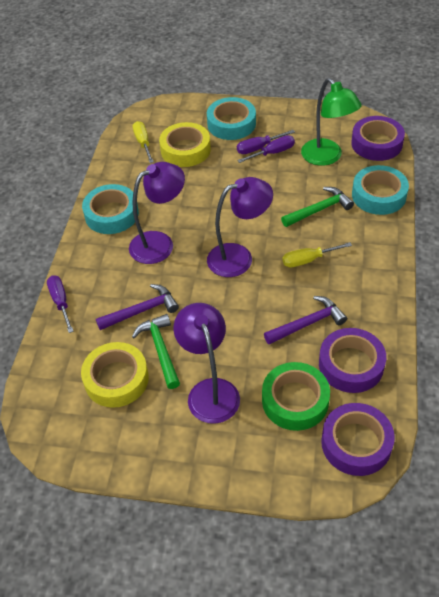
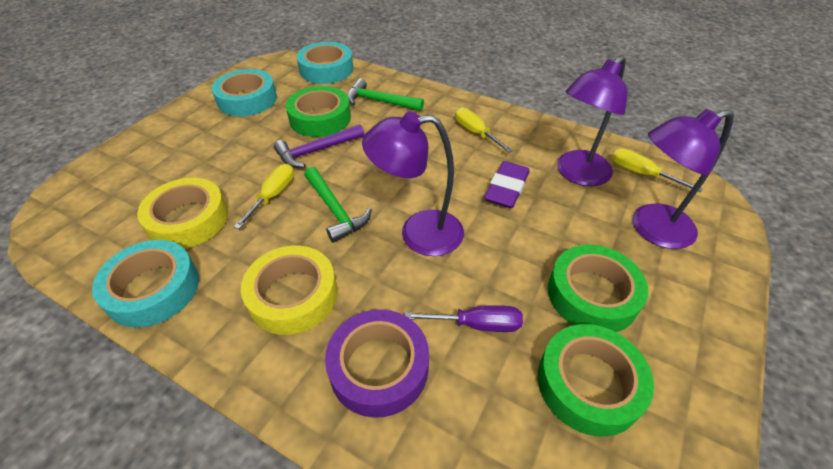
green lamp: 1 -> 0
green tape: 1 -> 3
purple eraser: 0 -> 1
purple hammer: 2 -> 1
purple screwdriver: 3 -> 1
purple tape: 3 -> 1
yellow screwdriver: 2 -> 3

